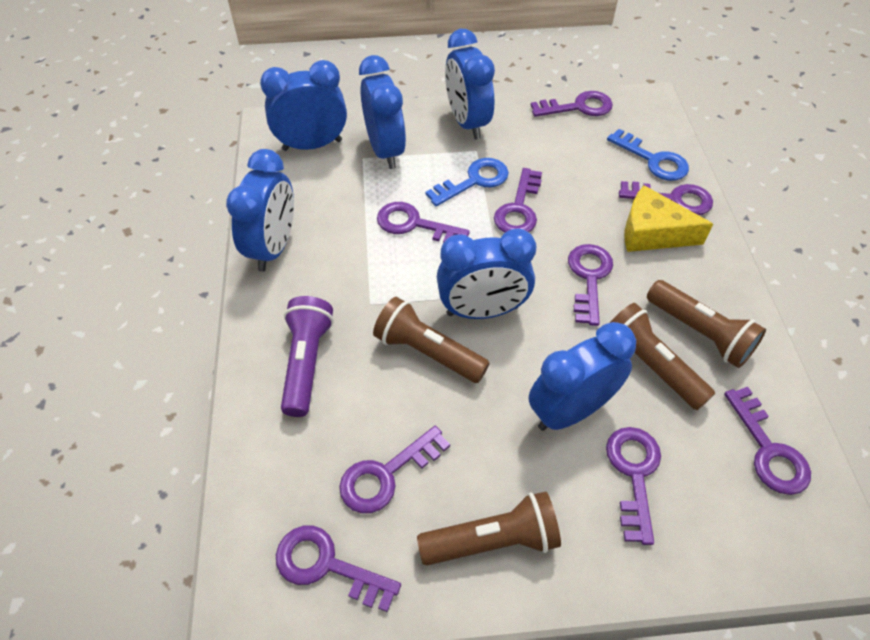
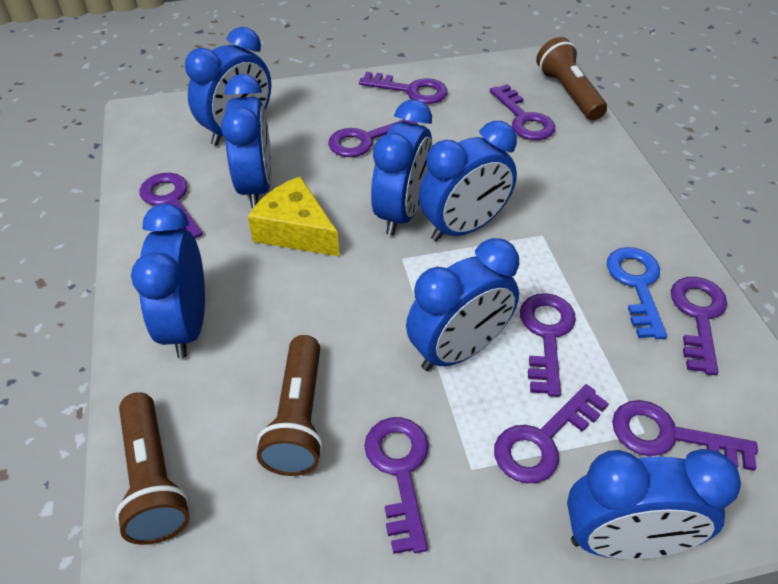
blue clock: 6 -> 7
blue key: 2 -> 1
brown flashlight: 4 -> 3
purple flashlight: 1 -> 0

